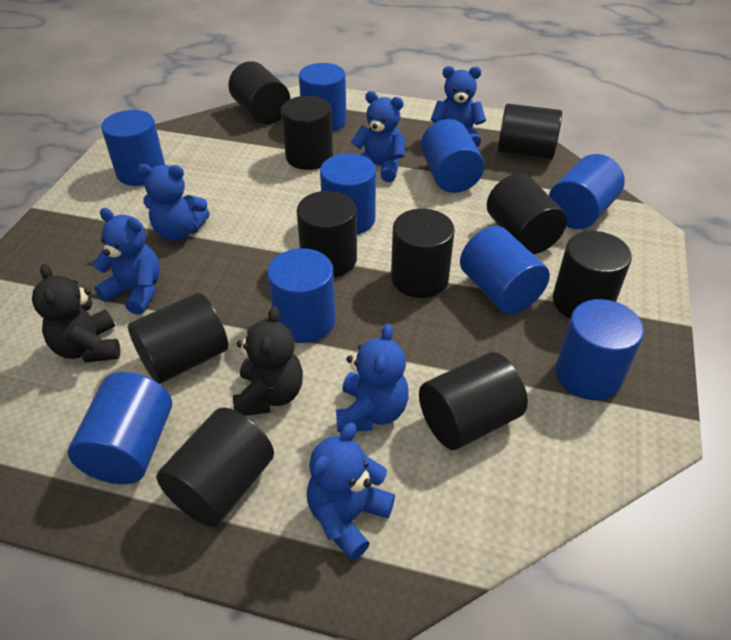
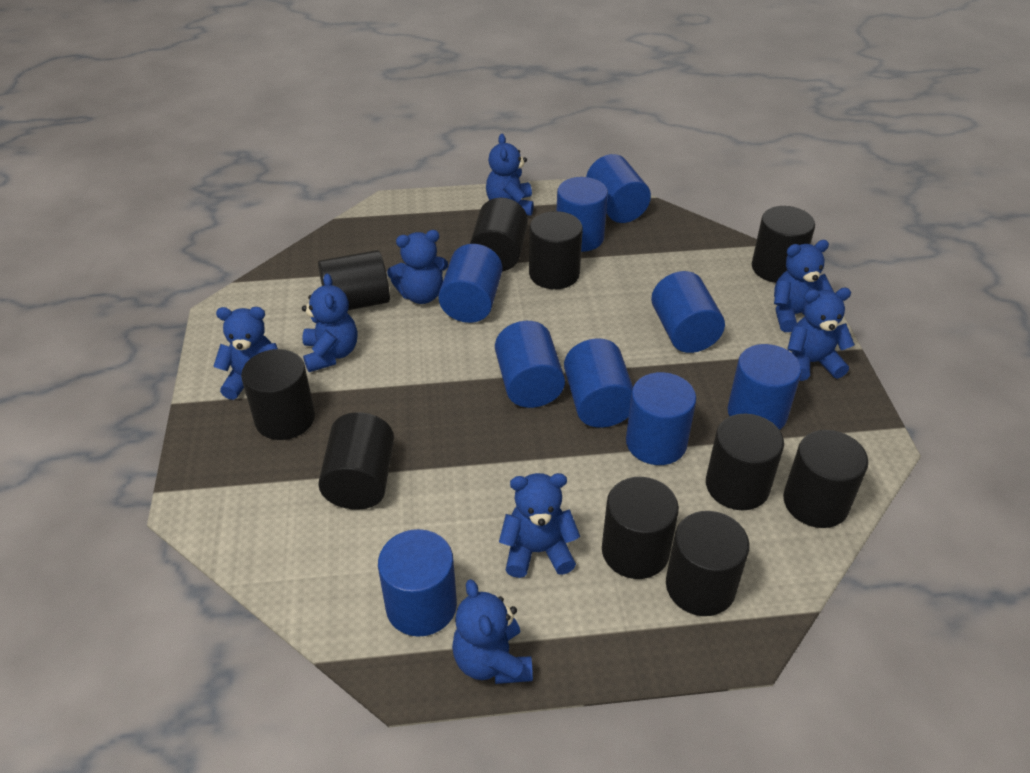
black teddy bear: 2 -> 0
blue teddy bear: 6 -> 8

